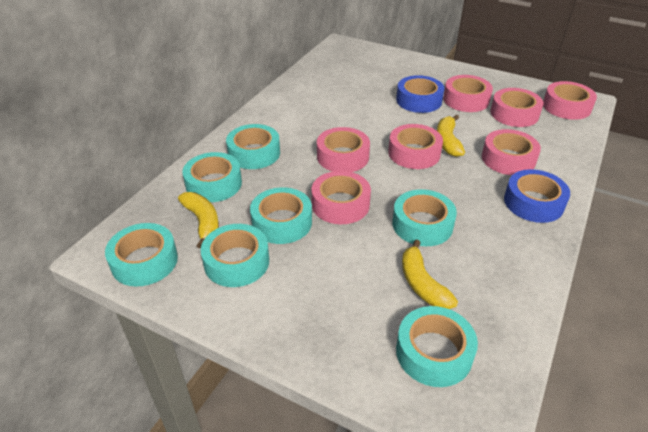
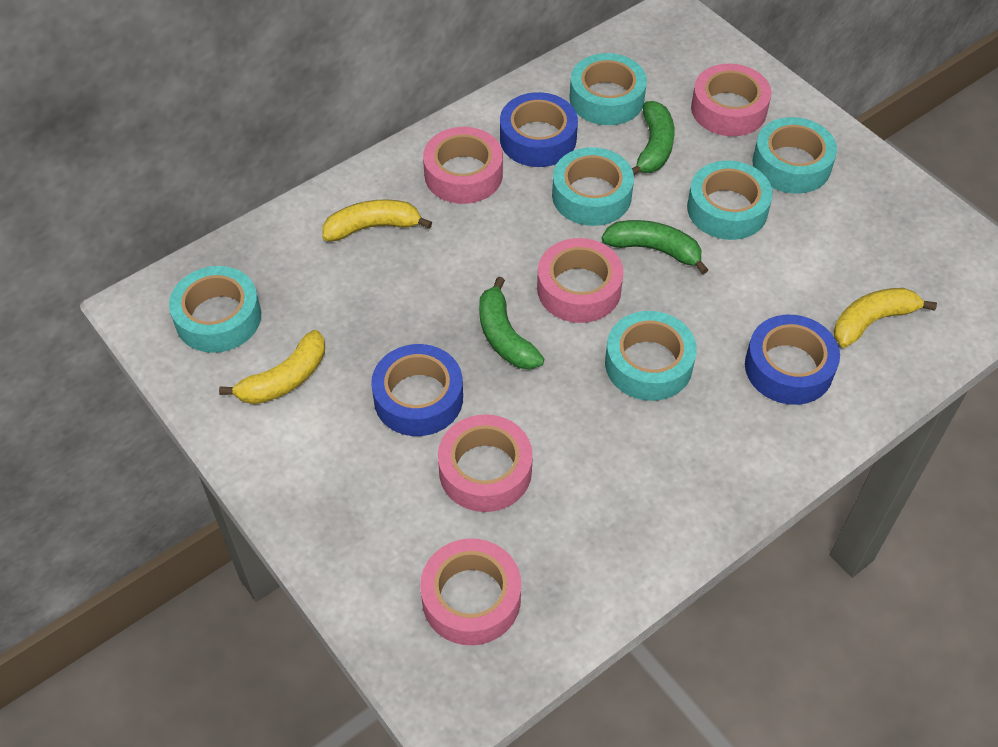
blue tape: 2 -> 3
green banana: 0 -> 3
pink tape: 7 -> 5
turquoise tape: 7 -> 6

